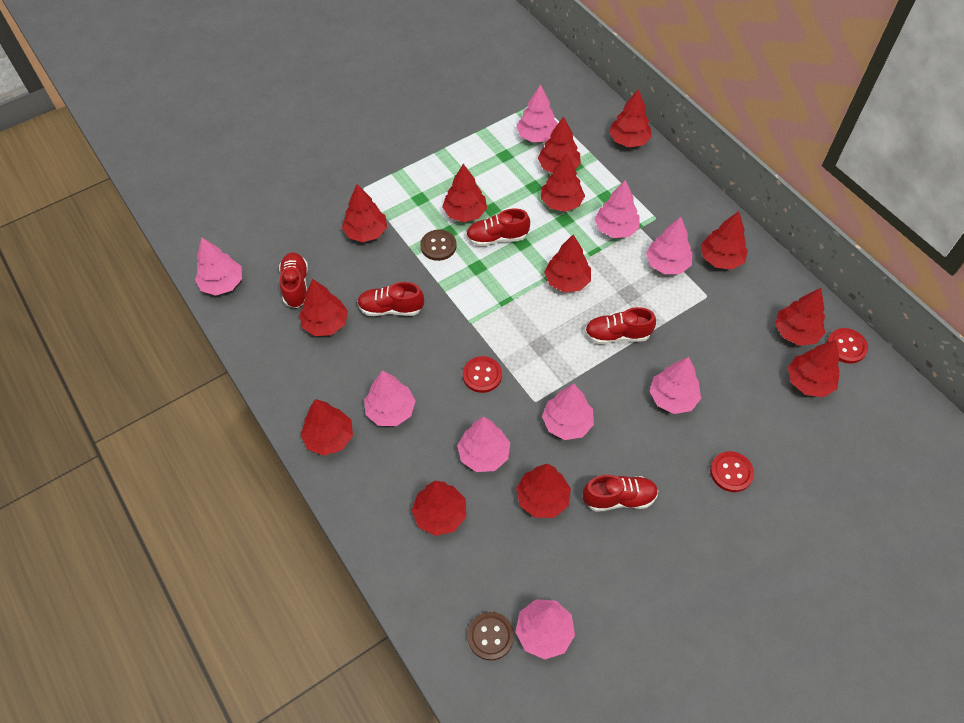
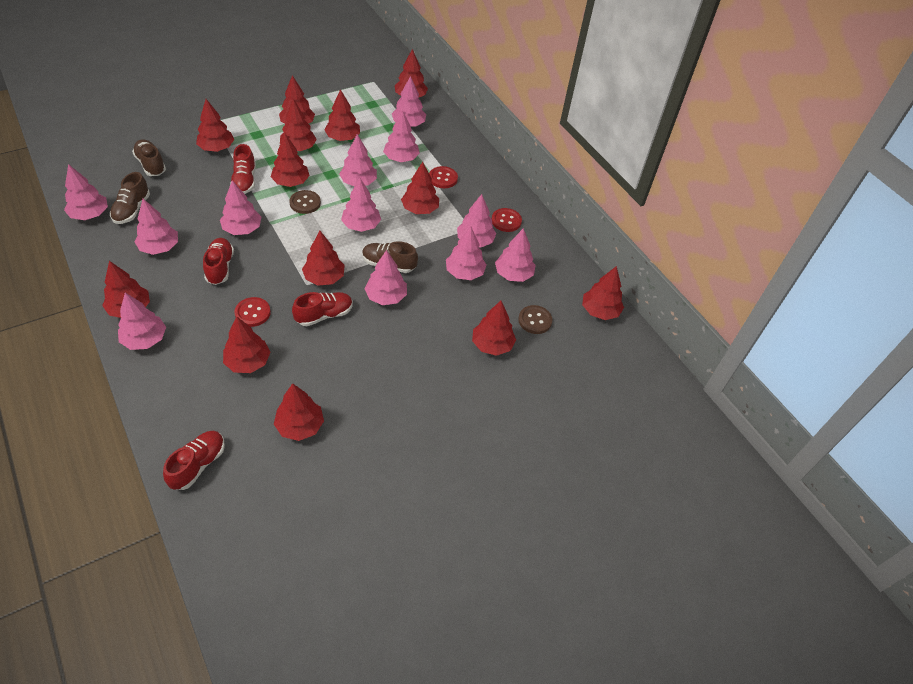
brown shoe: 0 -> 3
pink tree: 9 -> 12
red shoe: 5 -> 4

